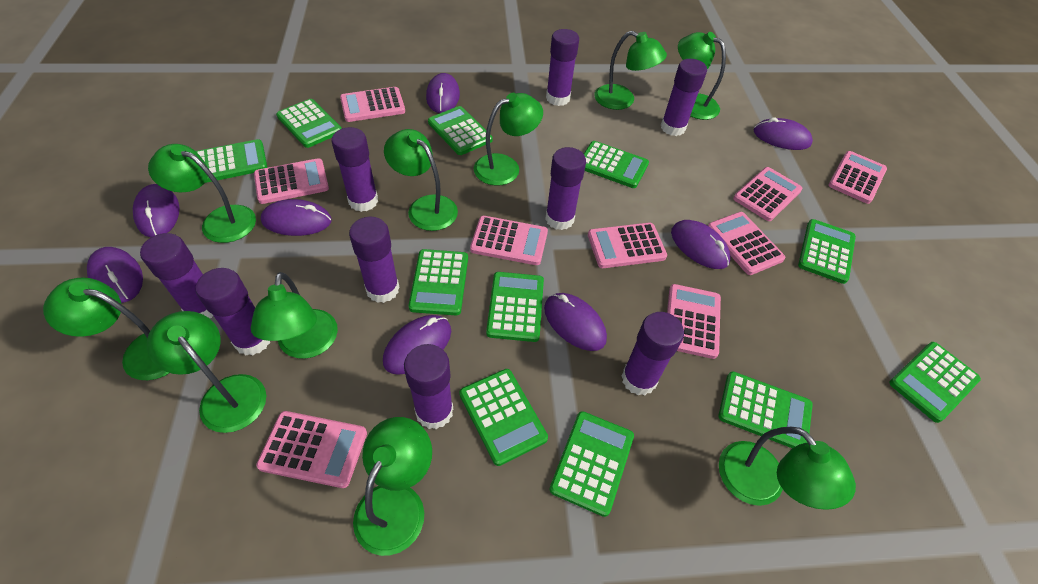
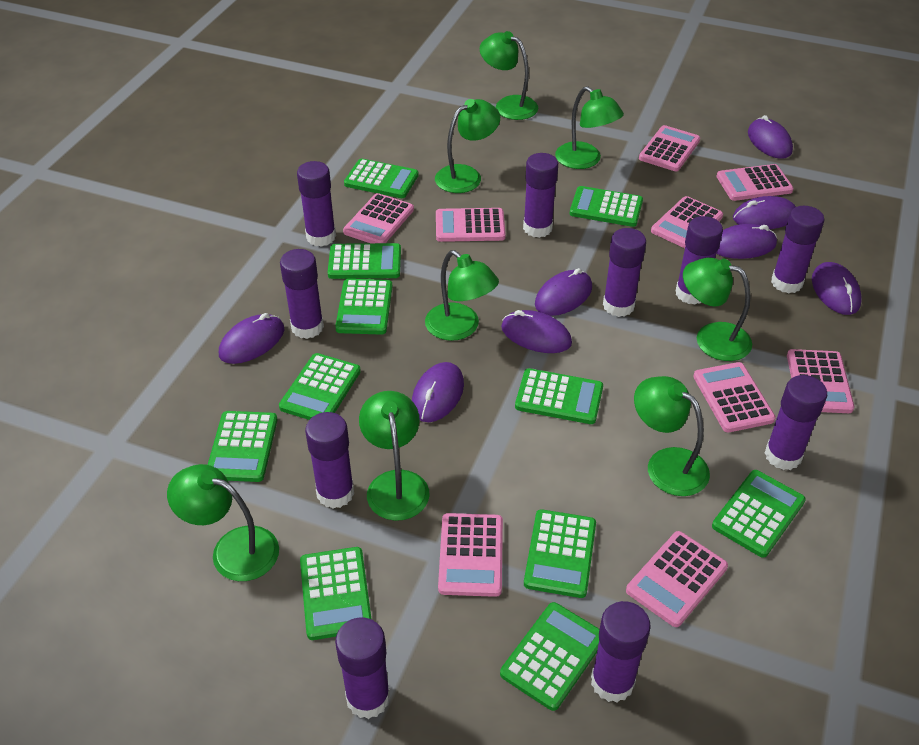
green lamp: 10 -> 8
purple glue stick: 9 -> 10

